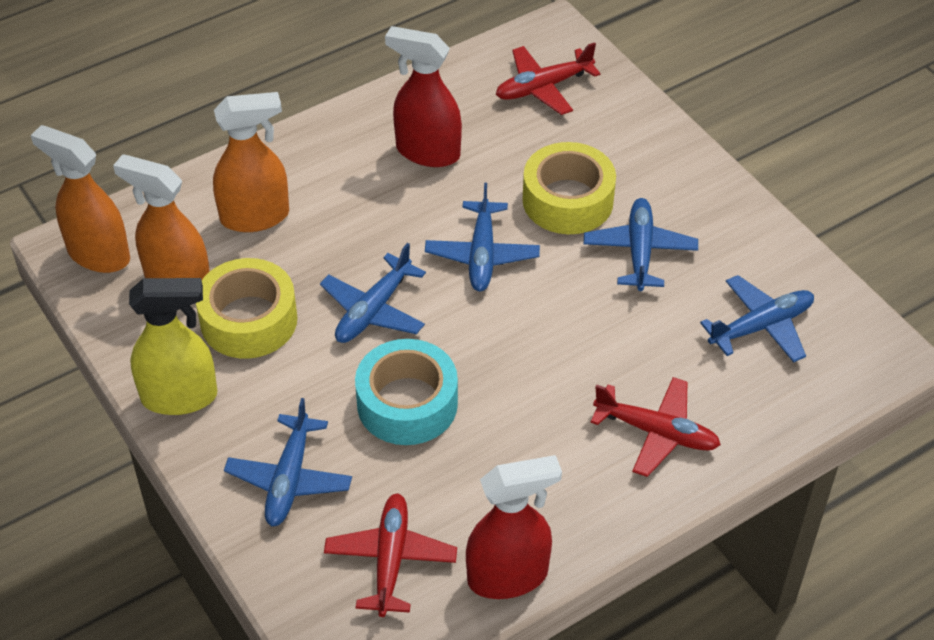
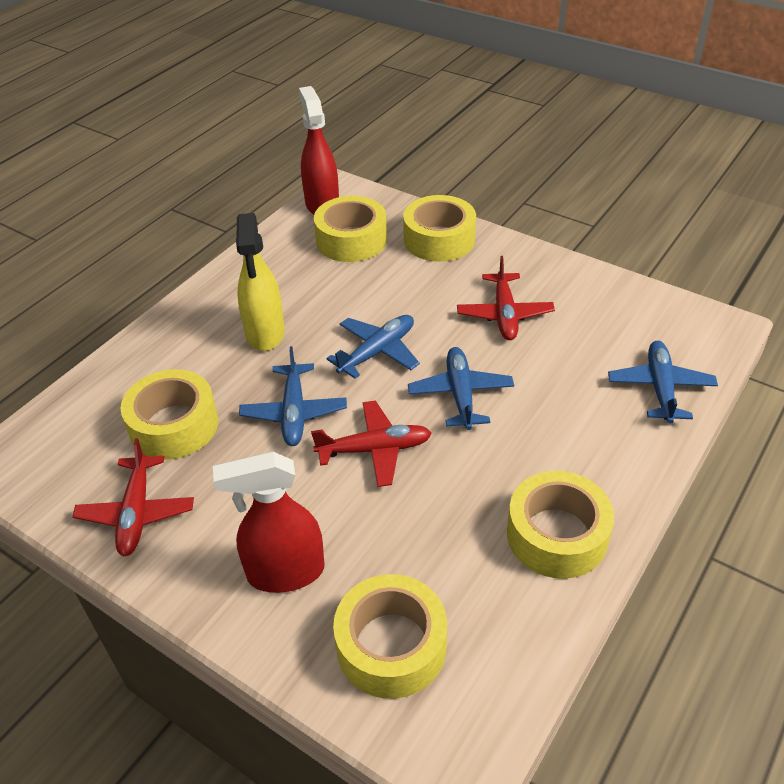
blue plane: 5 -> 4
orange spray bottle: 3 -> 0
turquoise tape: 1 -> 0
yellow tape: 2 -> 5

